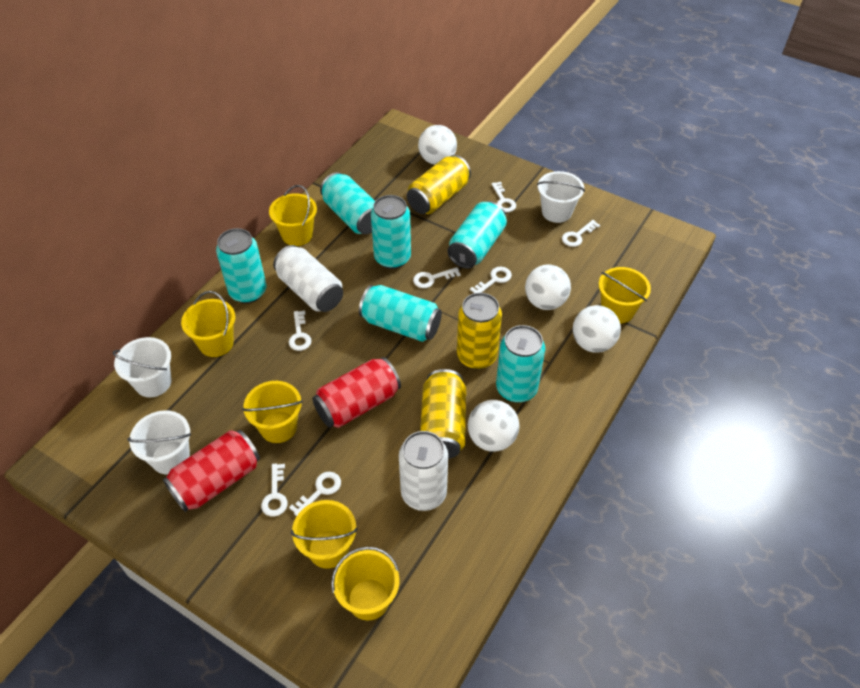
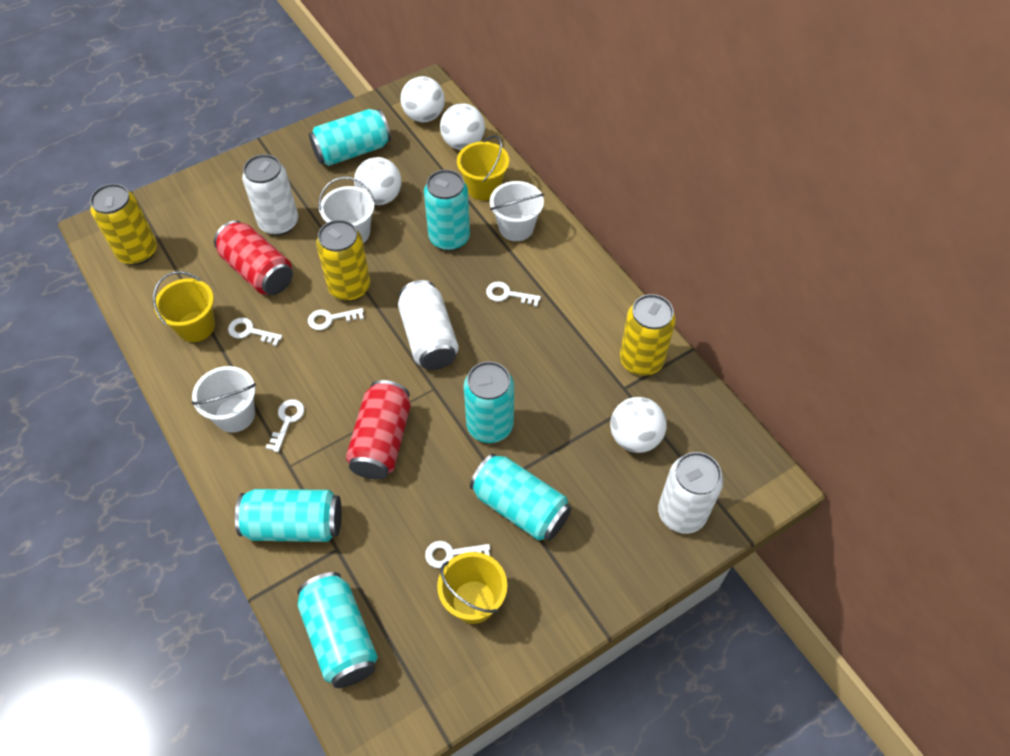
white can: 2 -> 3
white key: 7 -> 5
yellow bucket: 6 -> 3

